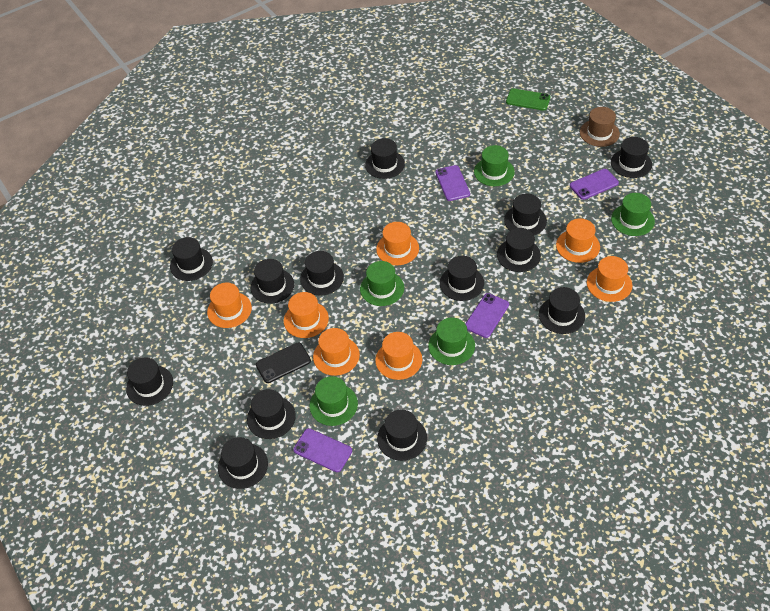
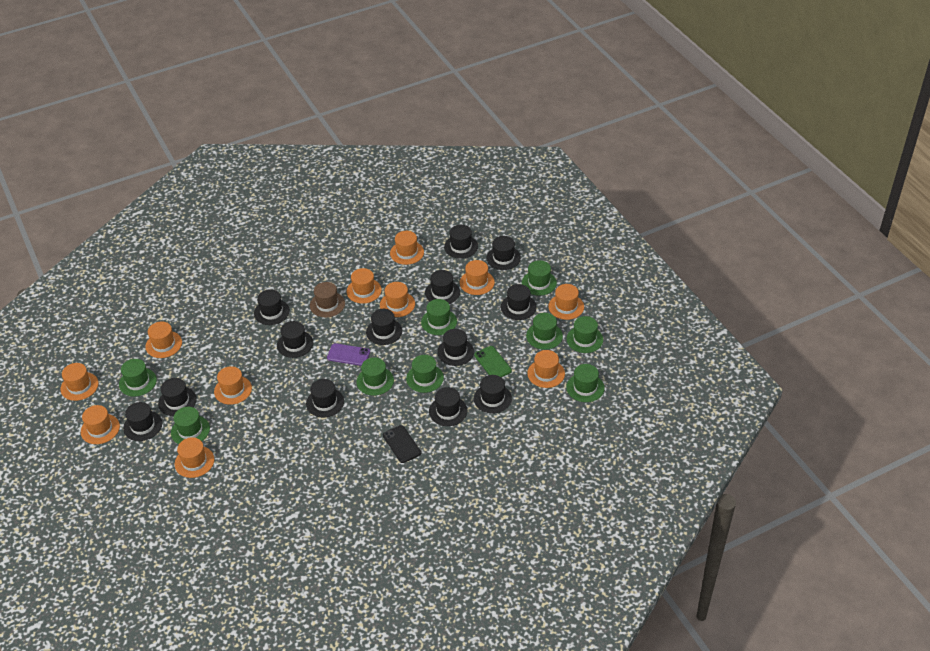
green hat: 5 -> 9
orange hat: 7 -> 11
purple phone: 4 -> 1

